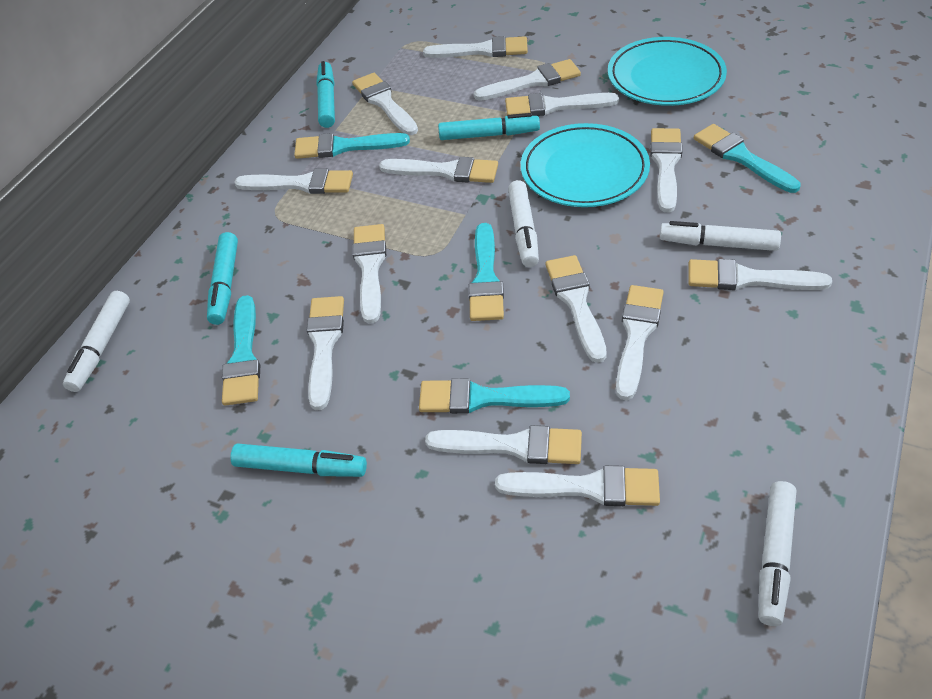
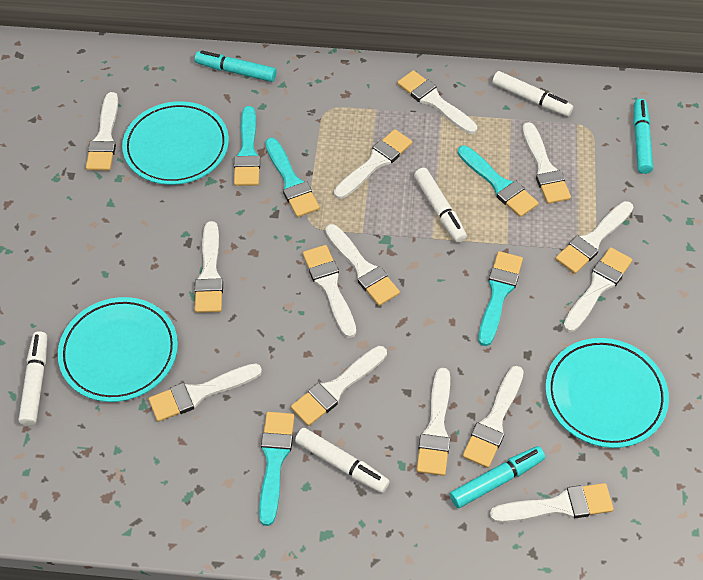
turquoise marker: 4 -> 3
turquoise plate: 2 -> 3

